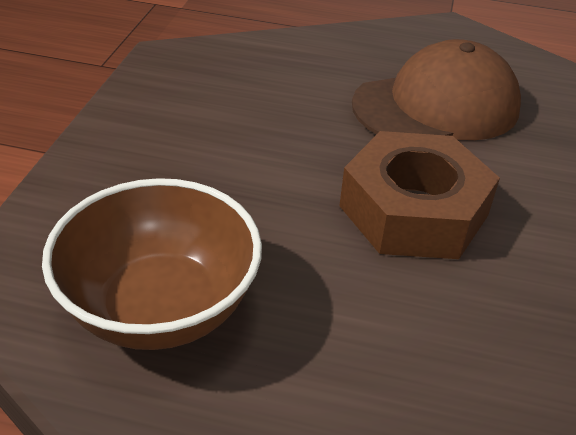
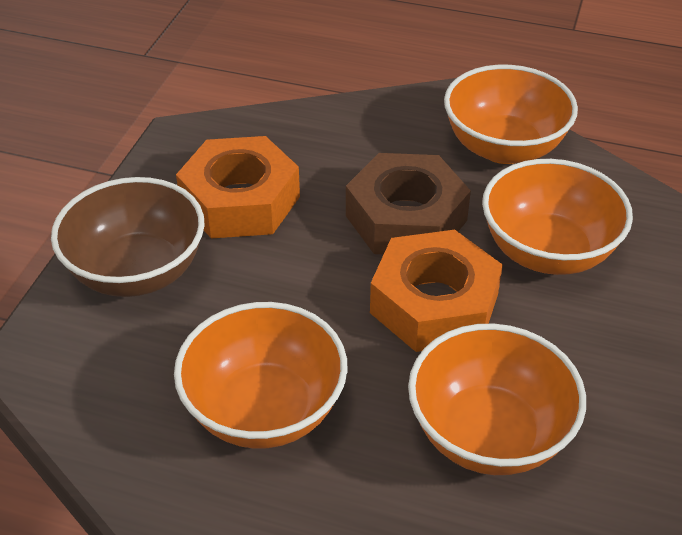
brown cap: 1 -> 0
orange bowl: 0 -> 4
orange nut: 0 -> 2

